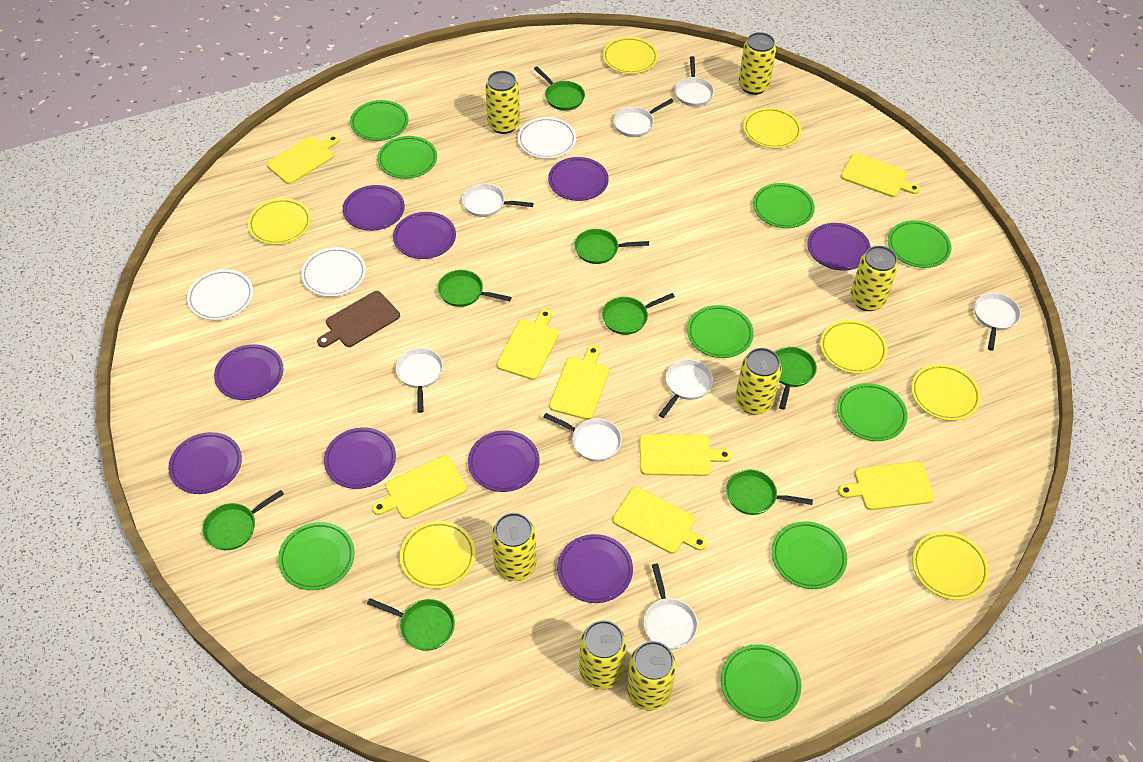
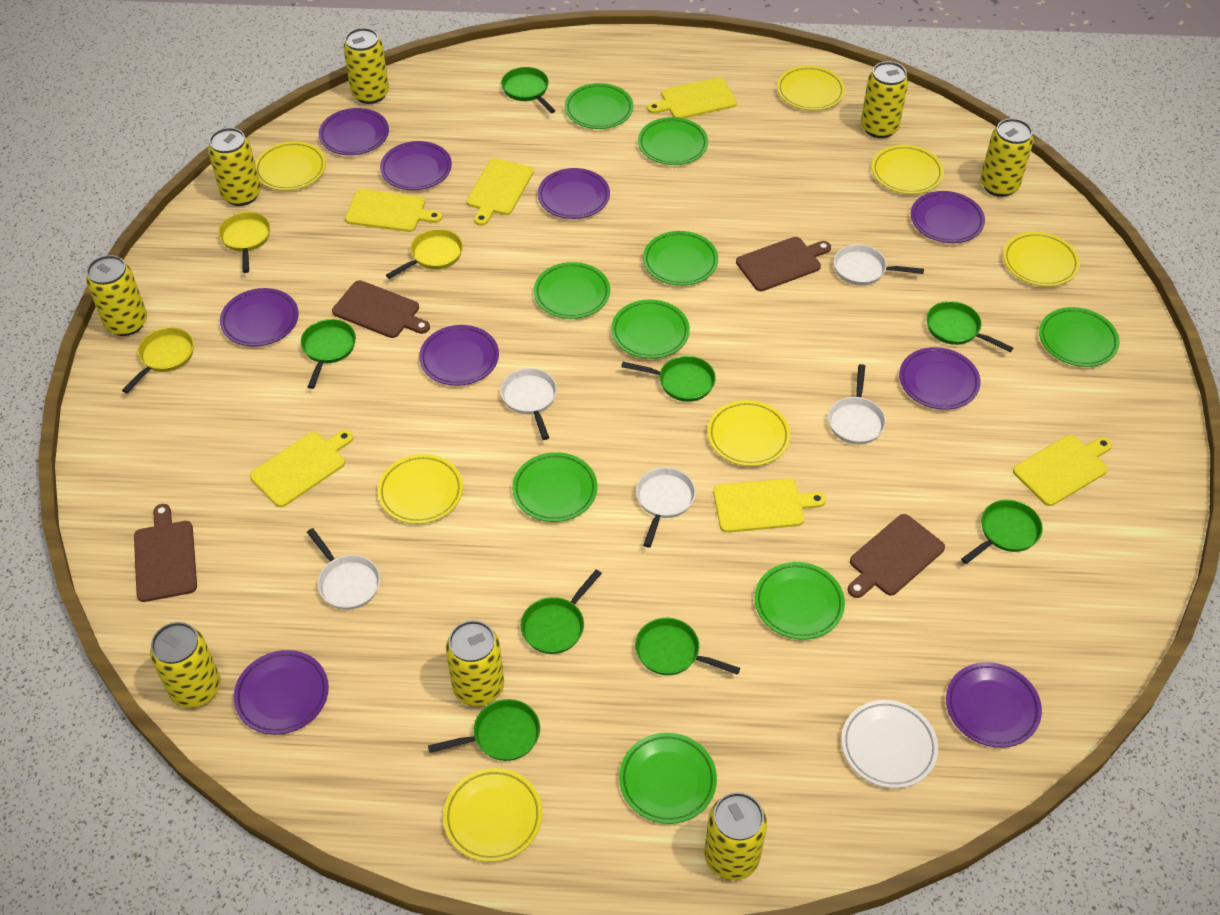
brown cutting board: 1 -> 4
white pan: 8 -> 5
white plate: 3 -> 1
yellow can: 7 -> 8
yellow cutting board: 8 -> 6
yellow pan: 0 -> 3

